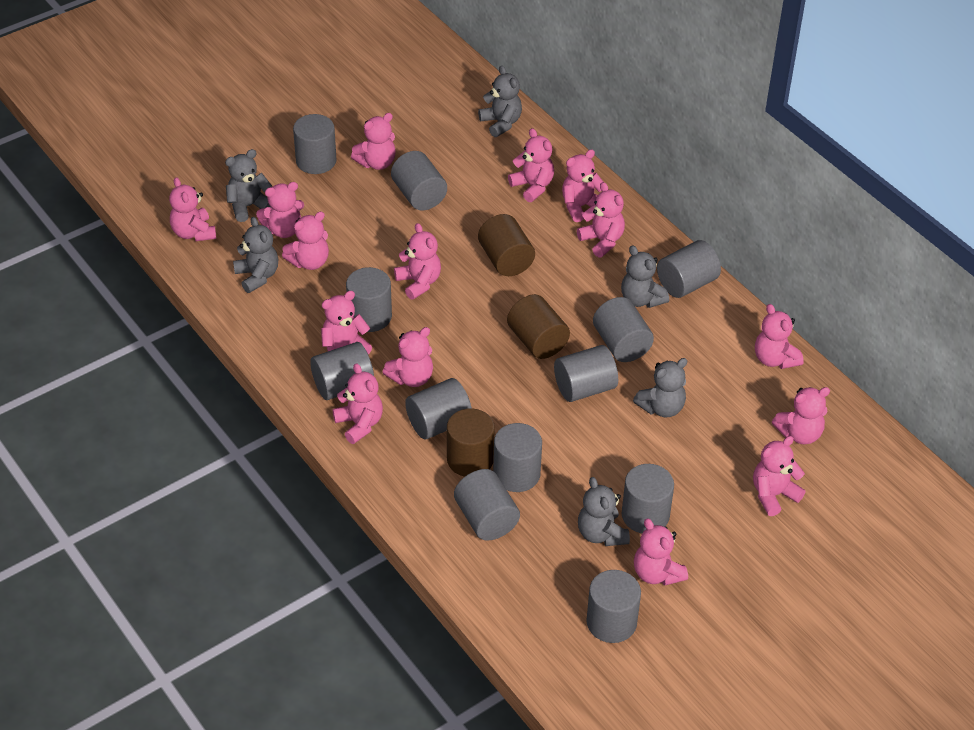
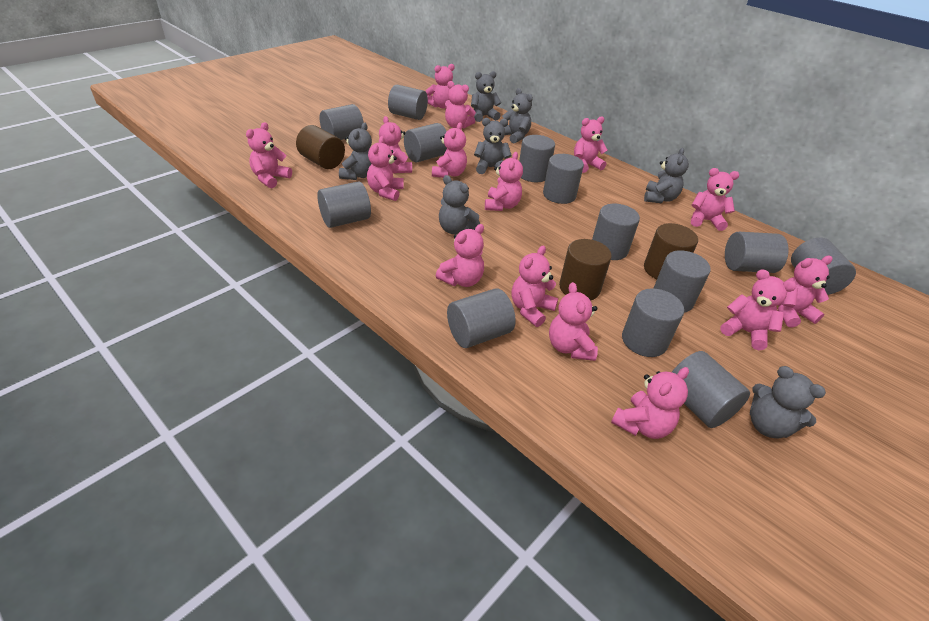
grey cylinder: 12 -> 13
grey teddy bear: 6 -> 7

